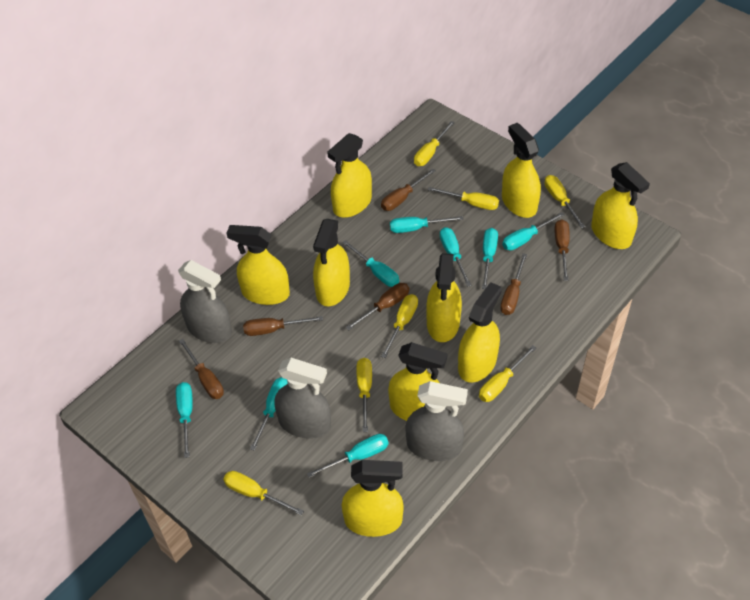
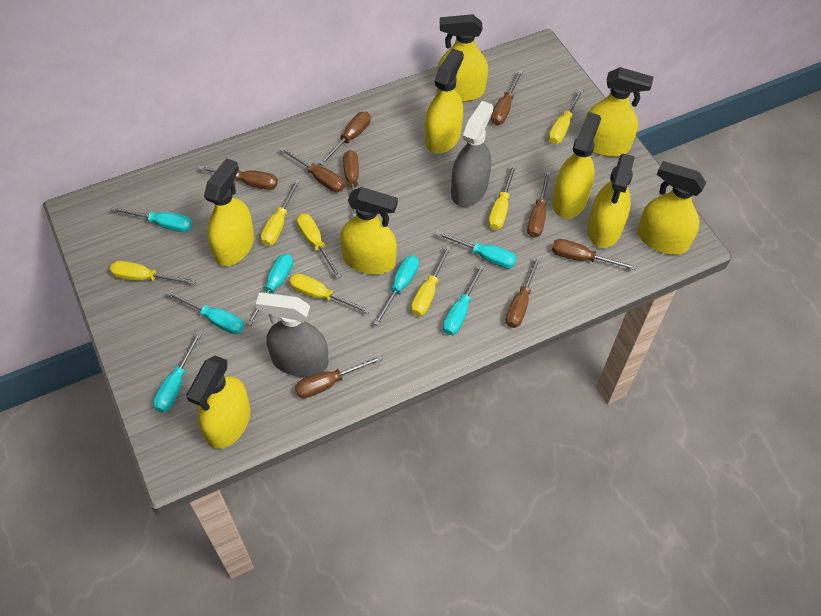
brown screwdriver: 6 -> 9
grey spray bottle: 3 -> 2
turquoise screwdriver: 8 -> 7

